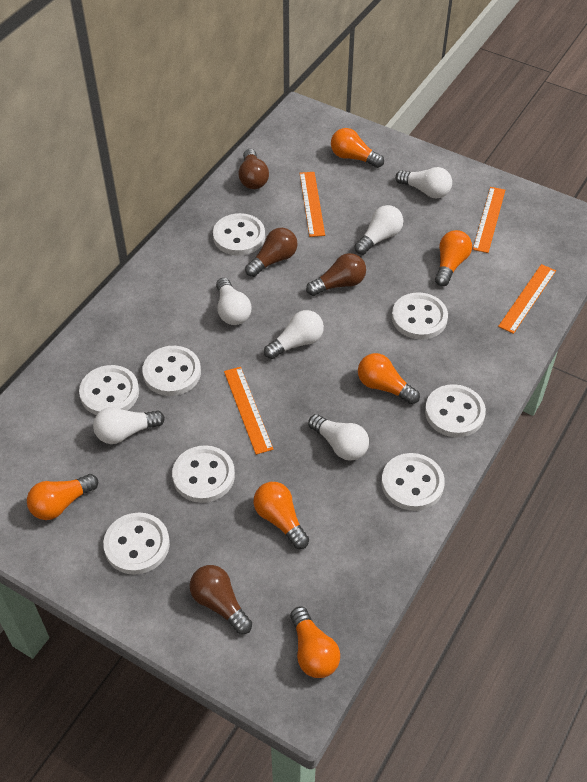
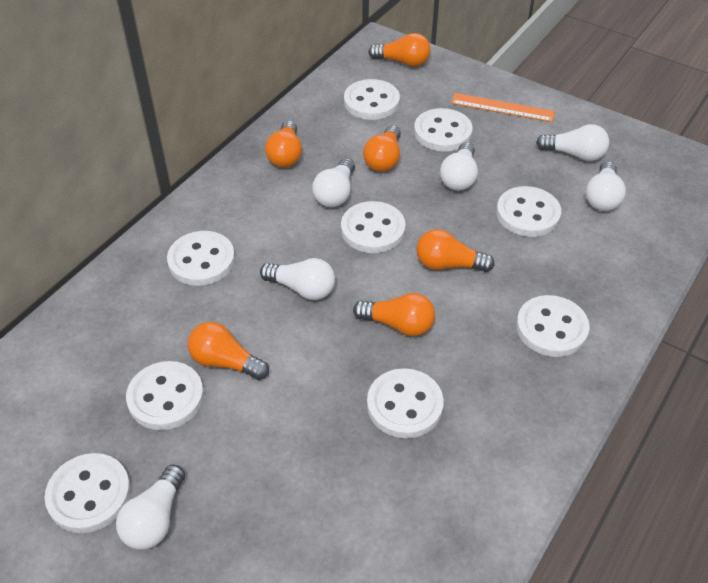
brown light bulb: 4 -> 0
orange ruler: 4 -> 1
white button: 8 -> 9

